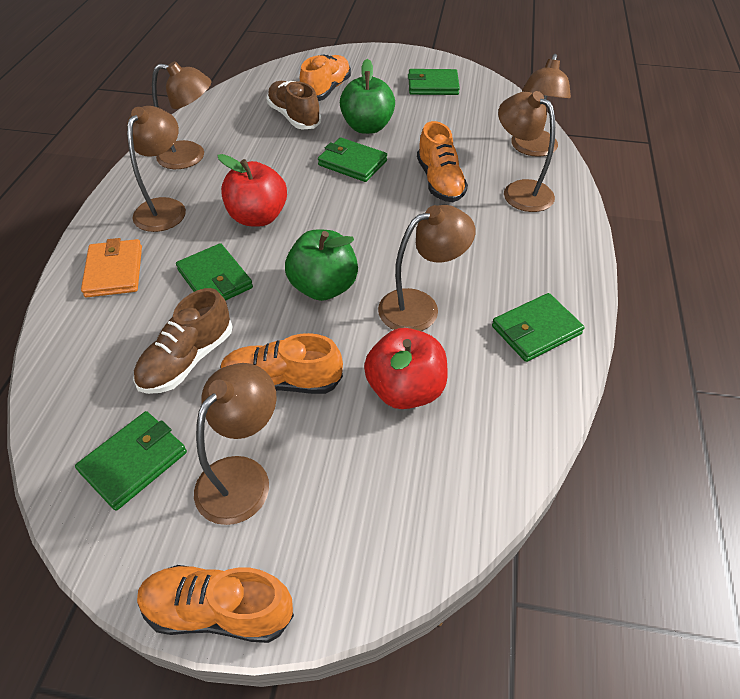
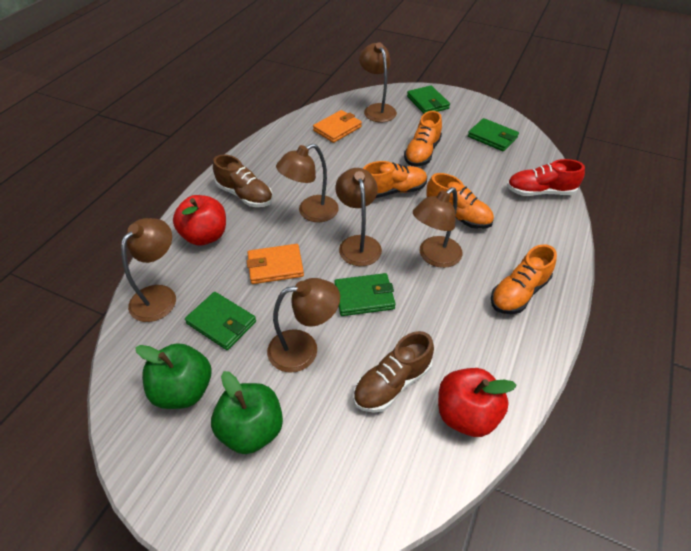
green wallet: 5 -> 4
orange wallet: 1 -> 2
red shoe: 0 -> 1

